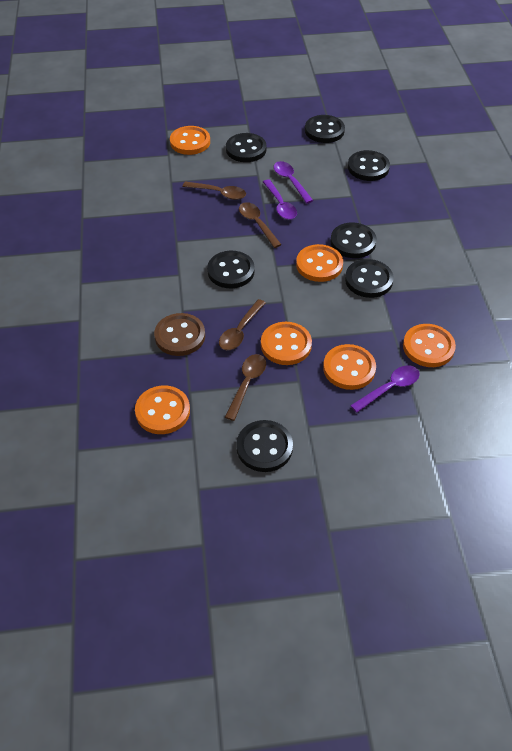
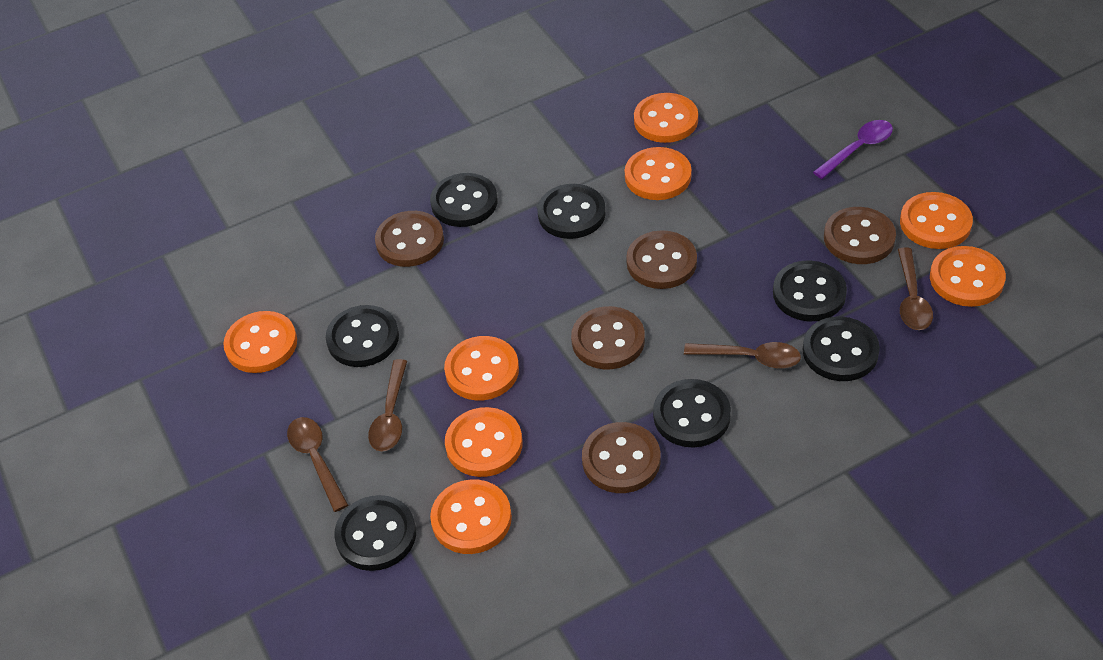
brown button: 1 -> 5
orange button: 6 -> 8
purple spoon: 3 -> 1

